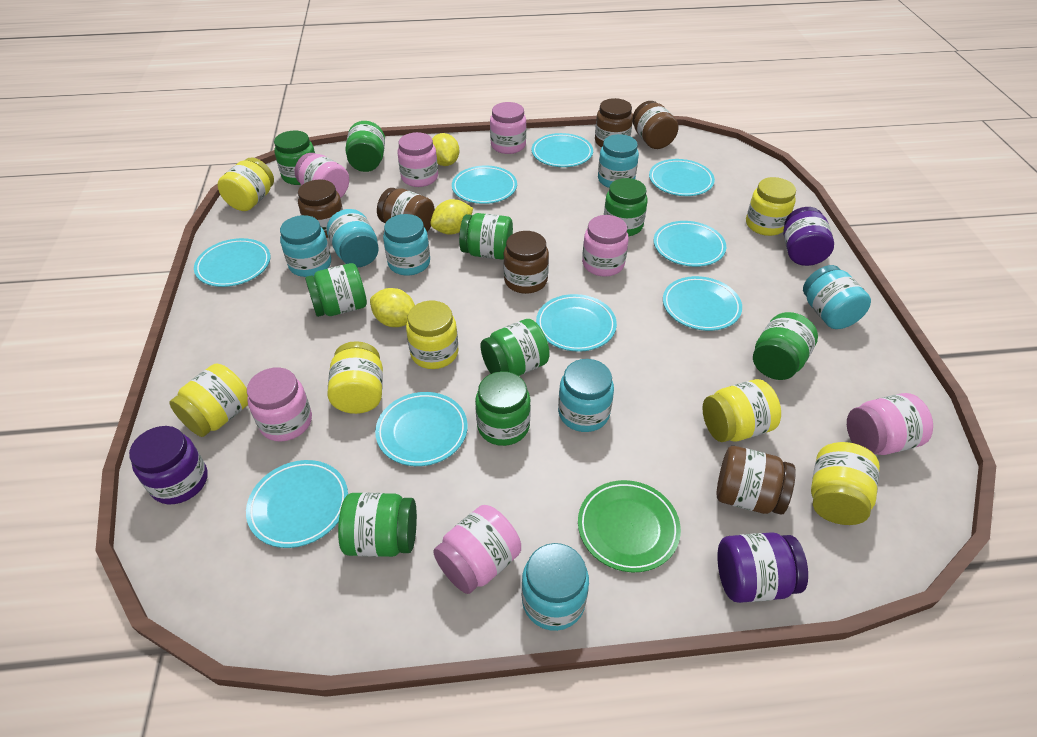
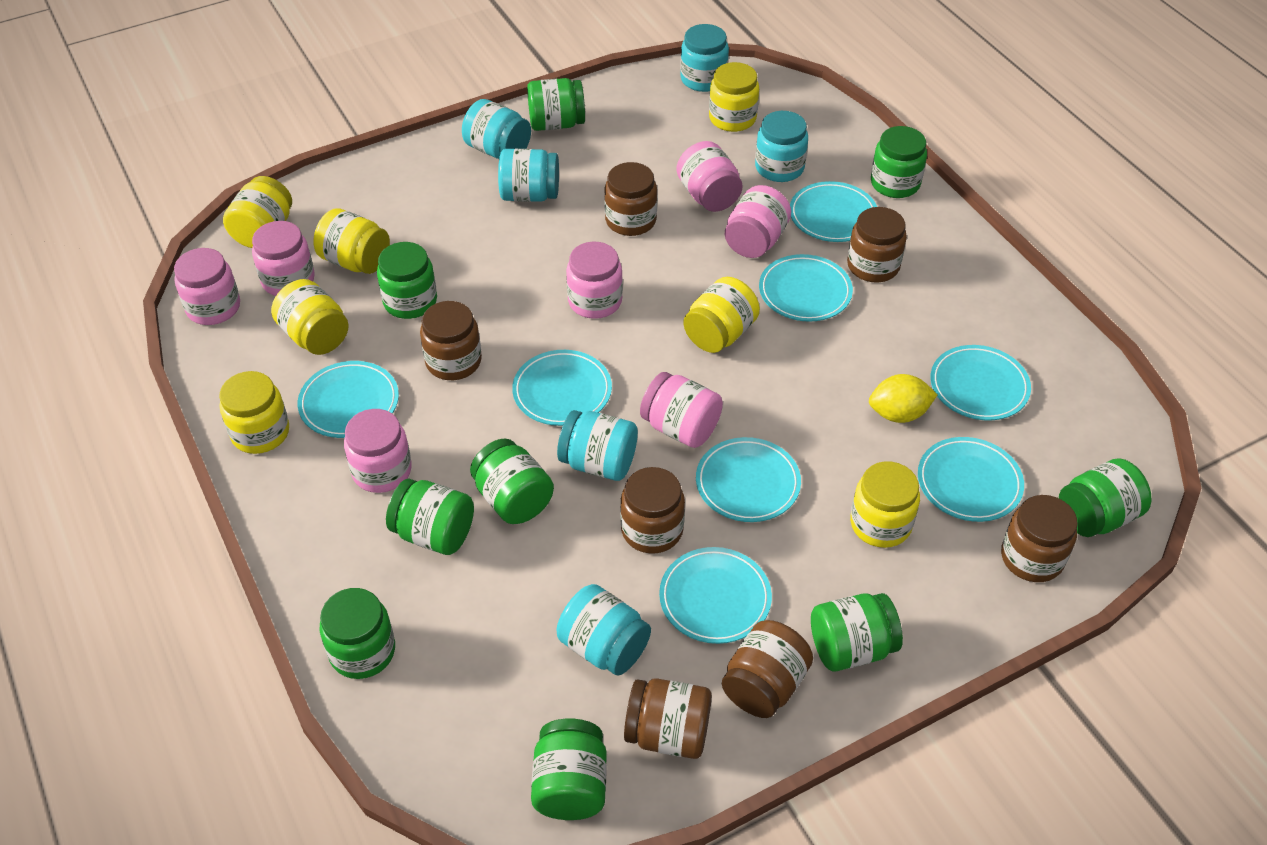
brown jar: 6 -> 7
green plate: 1 -> 0
purple jar: 3 -> 0
turquoise jar: 7 -> 6
turquoise plate: 9 -> 8
yellow lemon: 3 -> 1

